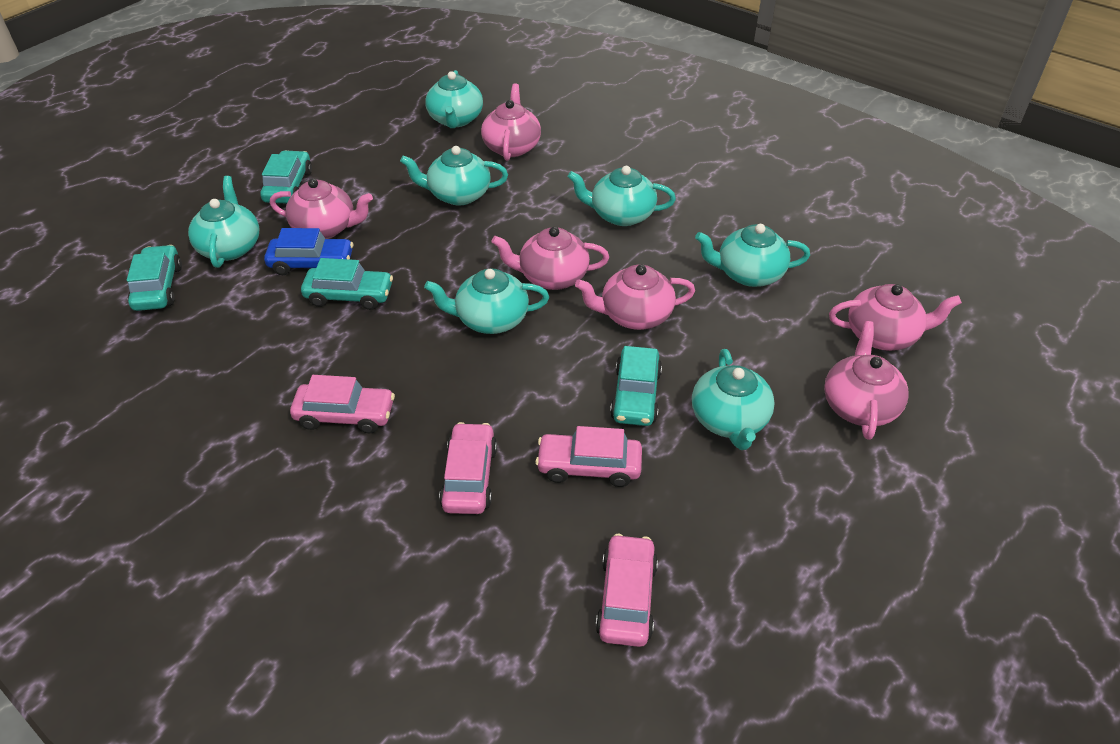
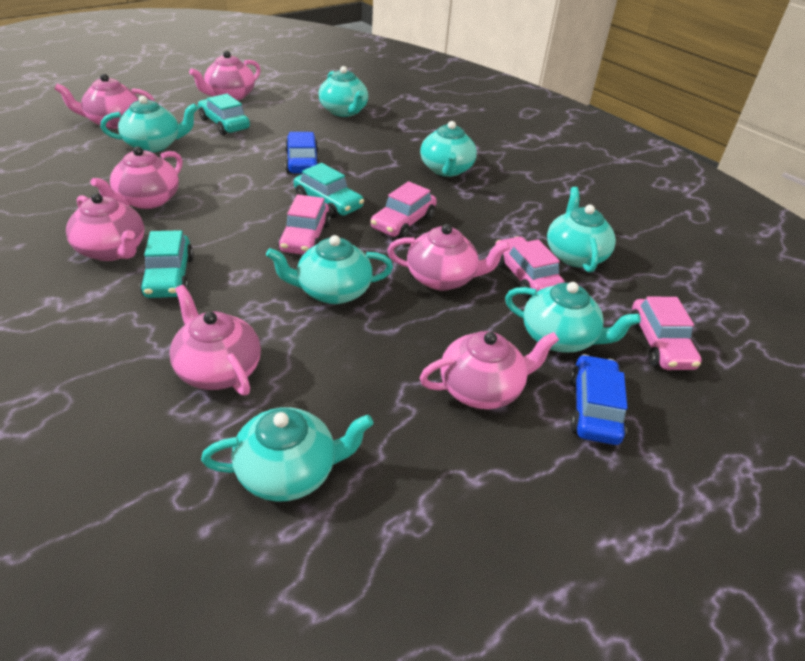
blue car: 1 -> 2
pink teapot: 6 -> 7
turquoise car: 4 -> 3

